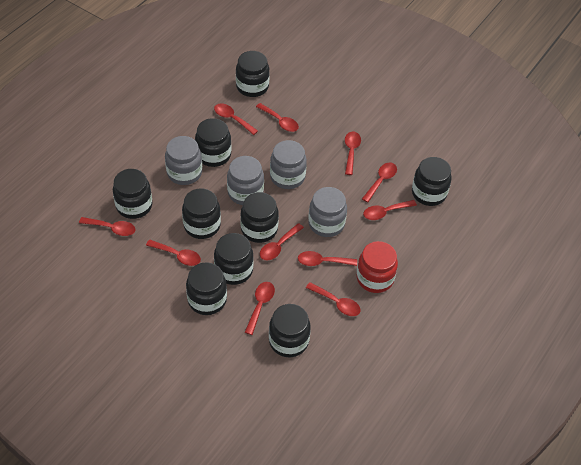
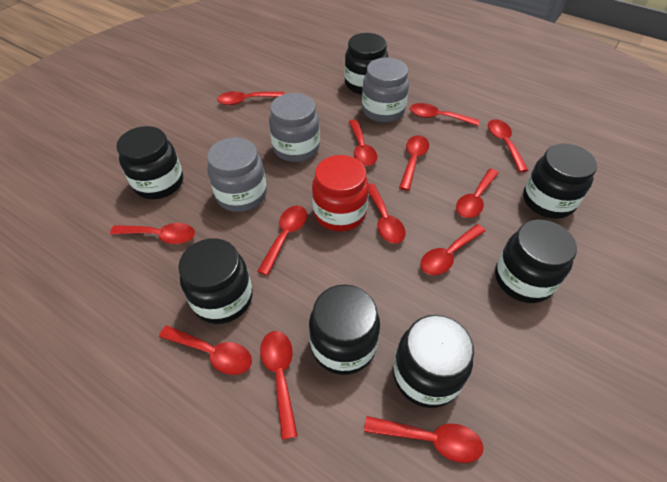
black jar: 9 -> 7
grey jar: 4 -> 3
red spoon: 11 -> 13

